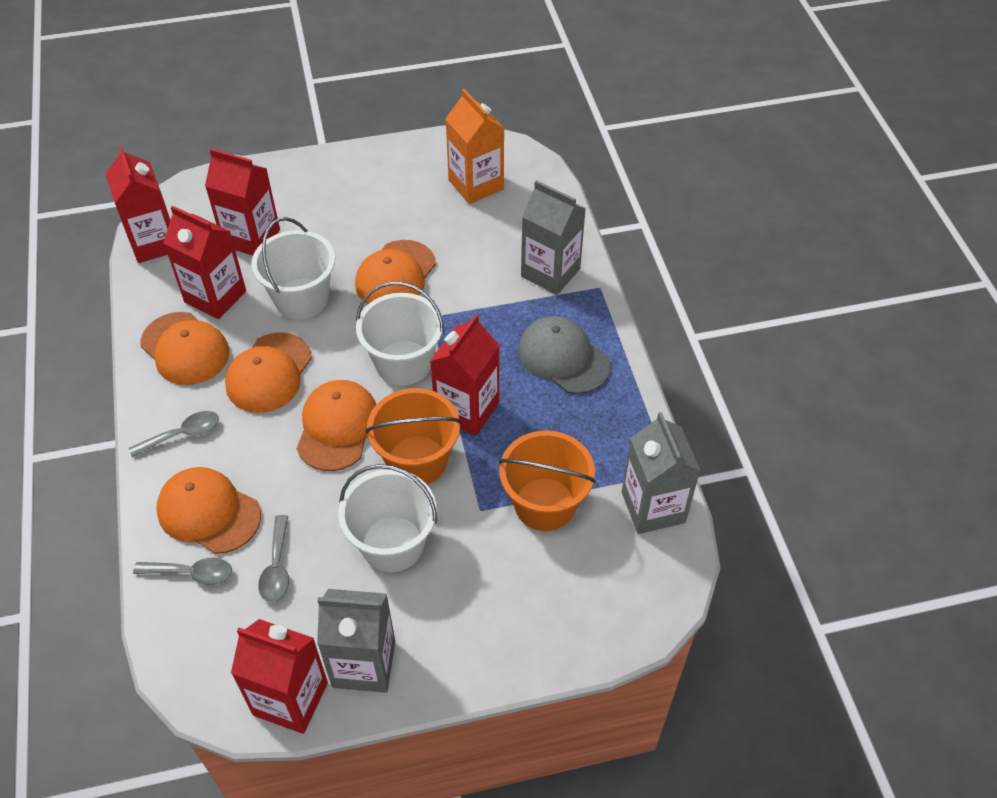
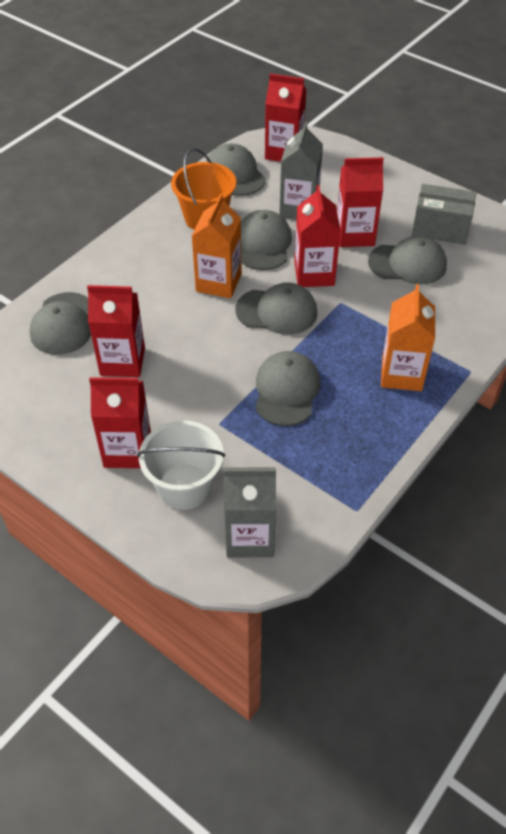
grey box: 0 -> 1
grey cap: 1 -> 6
grey carton: 3 -> 2
grey spoon: 3 -> 0
orange bucket: 2 -> 1
orange cap: 5 -> 0
orange carton: 1 -> 2
white bucket: 3 -> 1

